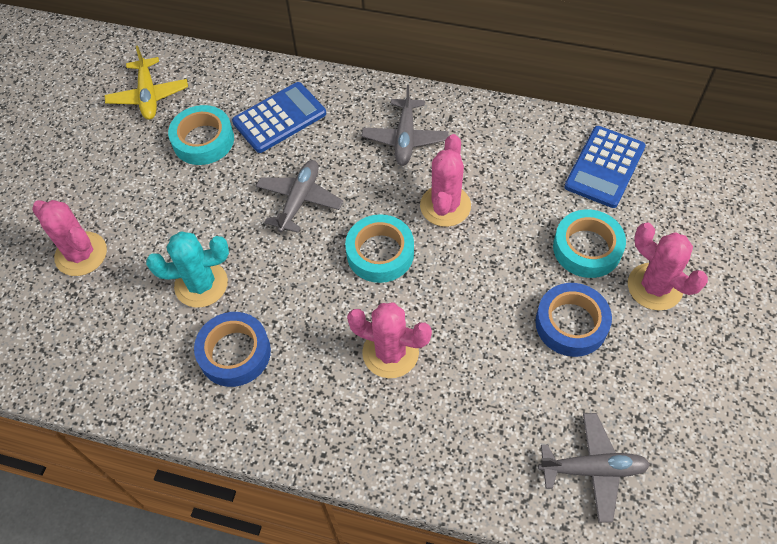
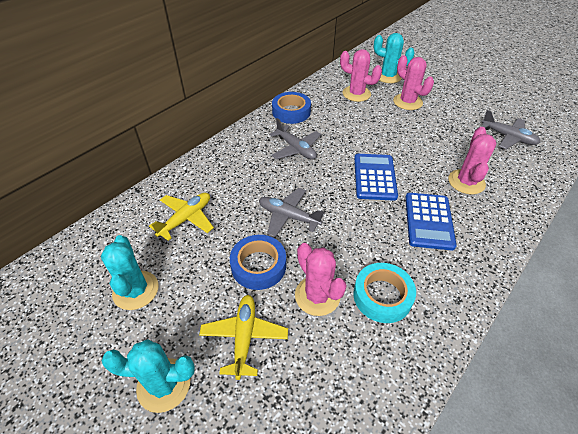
turquoise cactus: 1 -> 3
turquoise tape: 3 -> 1
yellow plane: 1 -> 2

